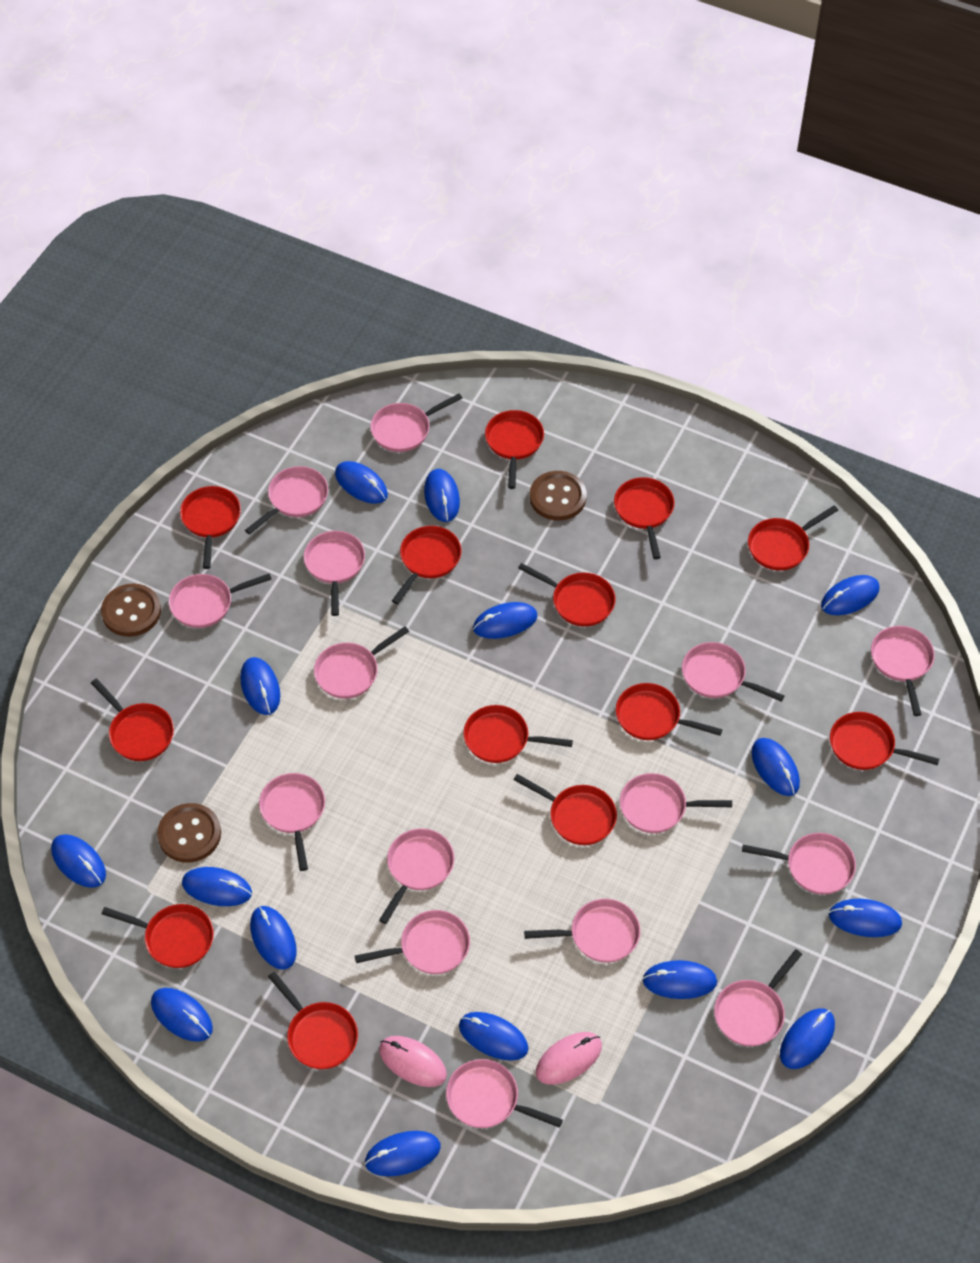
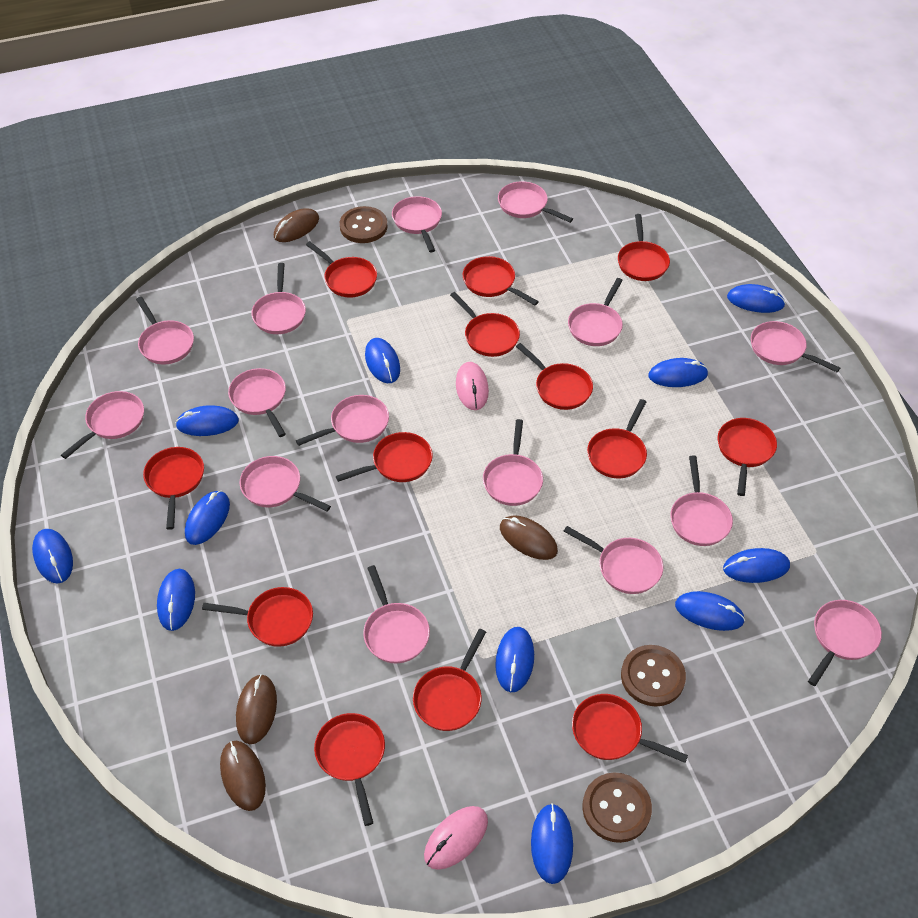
blue mouse: 15 -> 11
brown mouse: 0 -> 4

